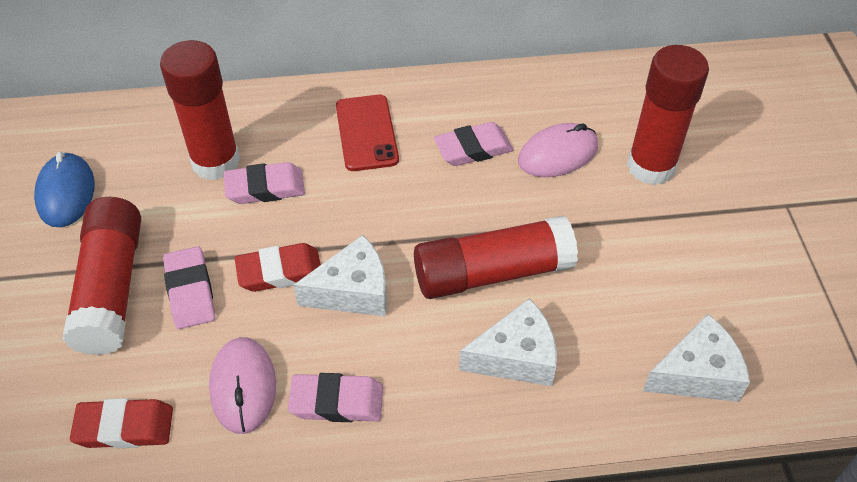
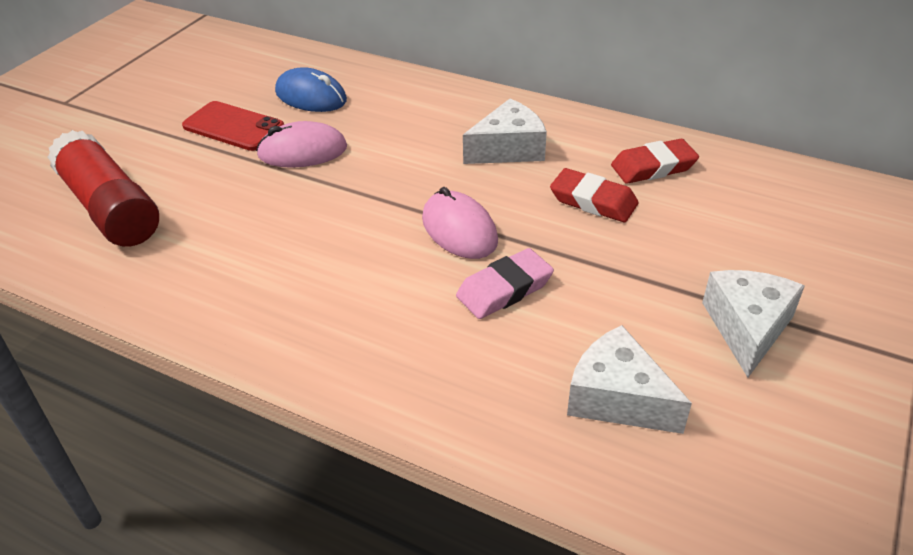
pink eraser: 4 -> 1
red glue stick: 4 -> 1

